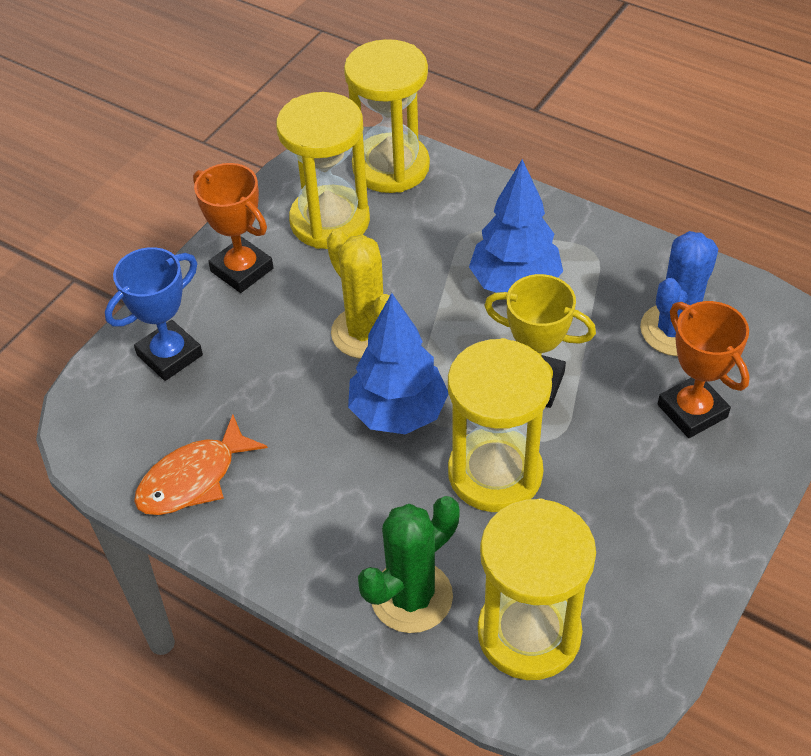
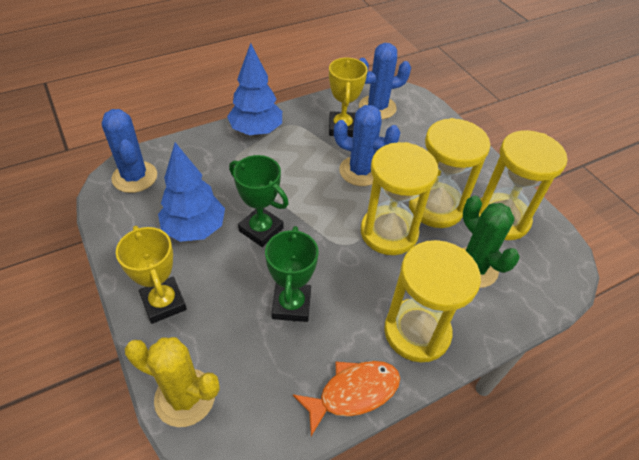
blue cactus: 1 -> 3
blue trophy: 1 -> 0
green trophy: 0 -> 2
orange trophy: 2 -> 0
yellow trophy: 1 -> 2

